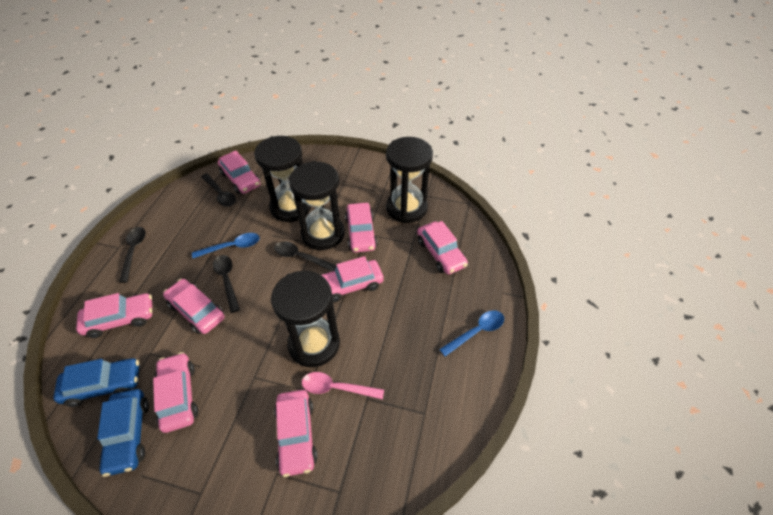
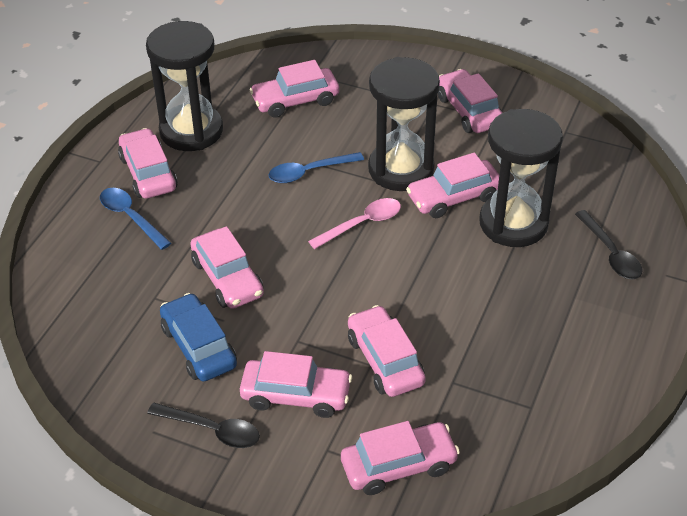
black hourglass: 4 -> 3
black spoon: 4 -> 2
blue car: 2 -> 1

